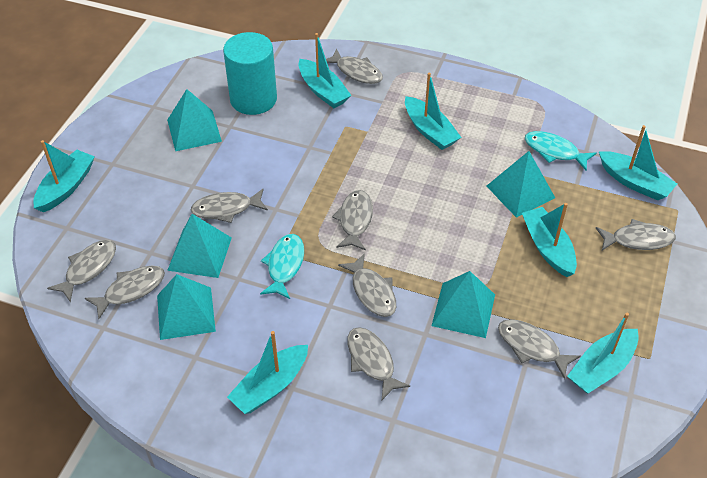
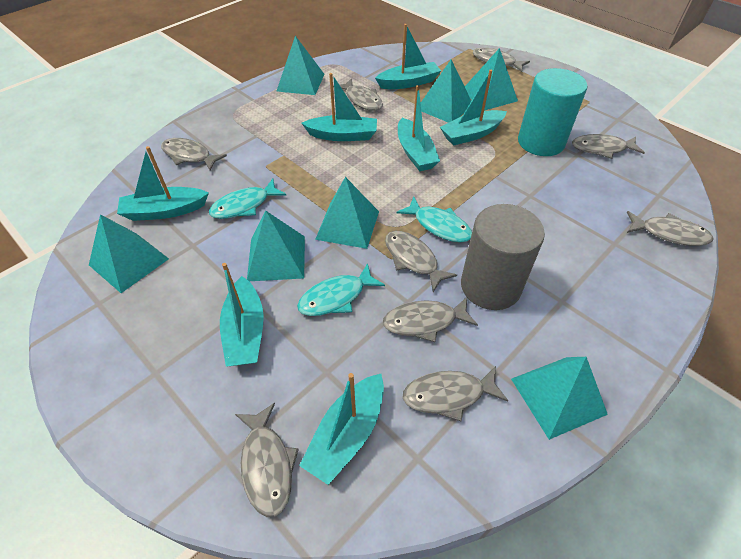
grey cylinder: 0 -> 1
turquoise fish: 2 -> 3
turquoise pyramid: 5 -> 7

